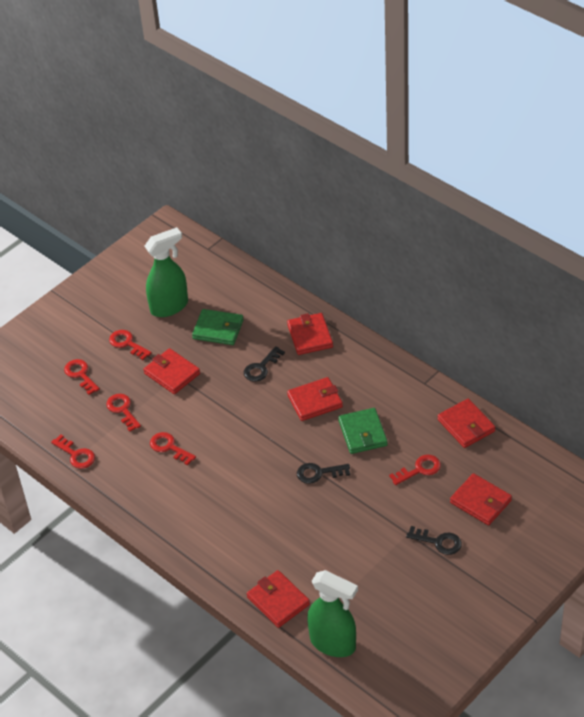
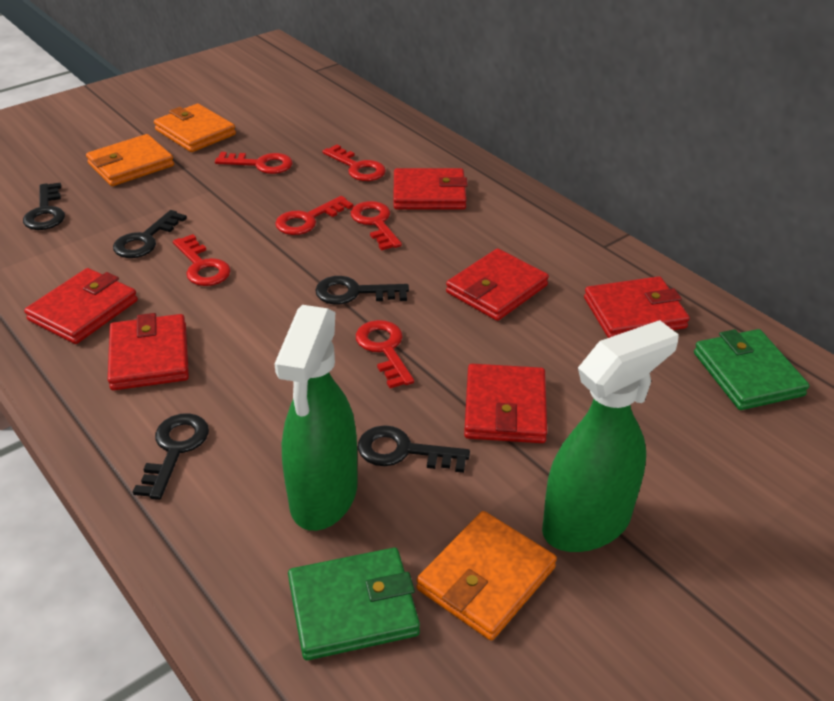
black key: 3 -> 5
orange wallet: 0 -> 3

